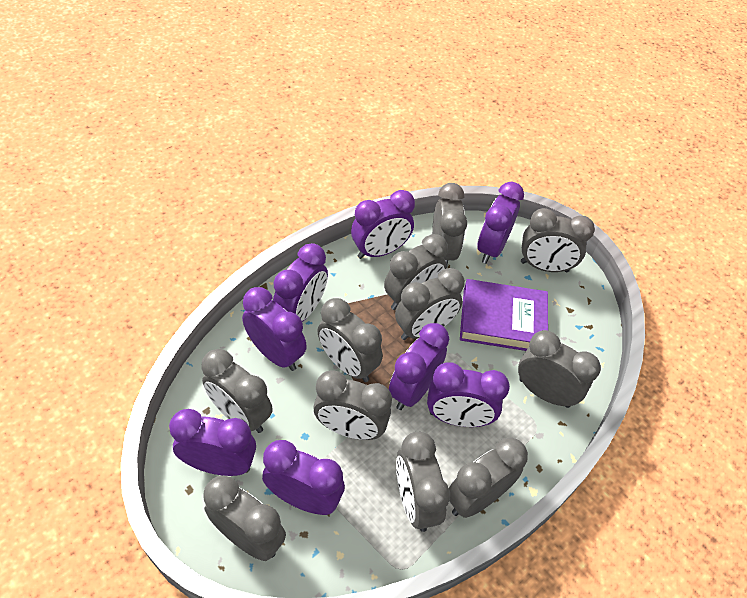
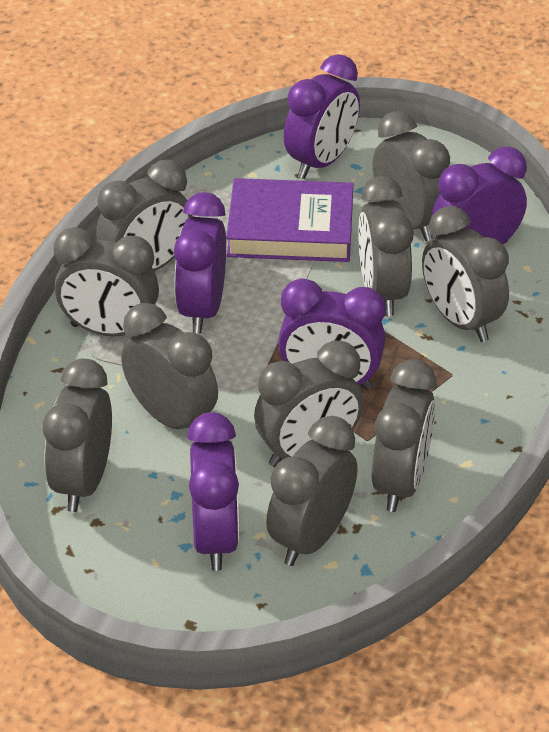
grey clock: 11 -> 10
purple clock: 8 -> 5

